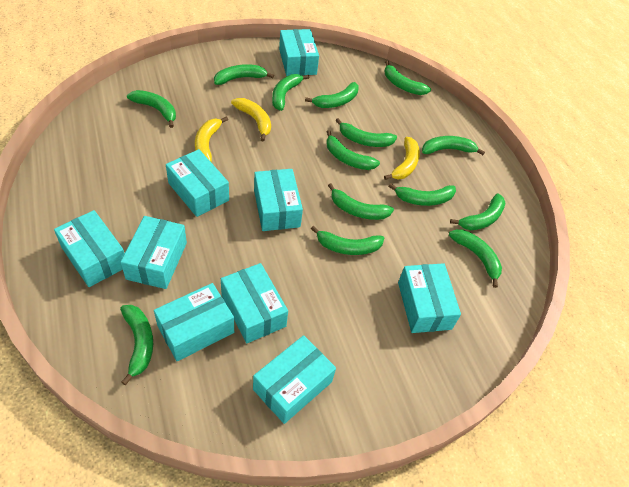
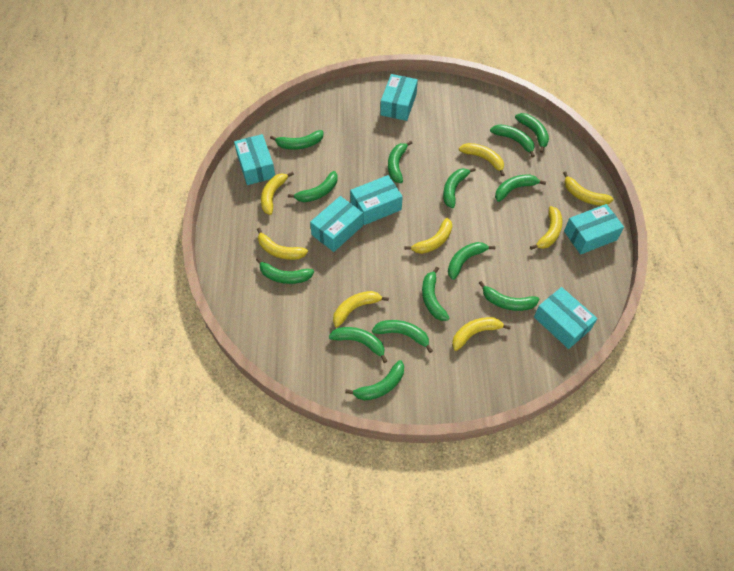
turquoise box: 9 -> 6
yellow banana: 3 -> 8

